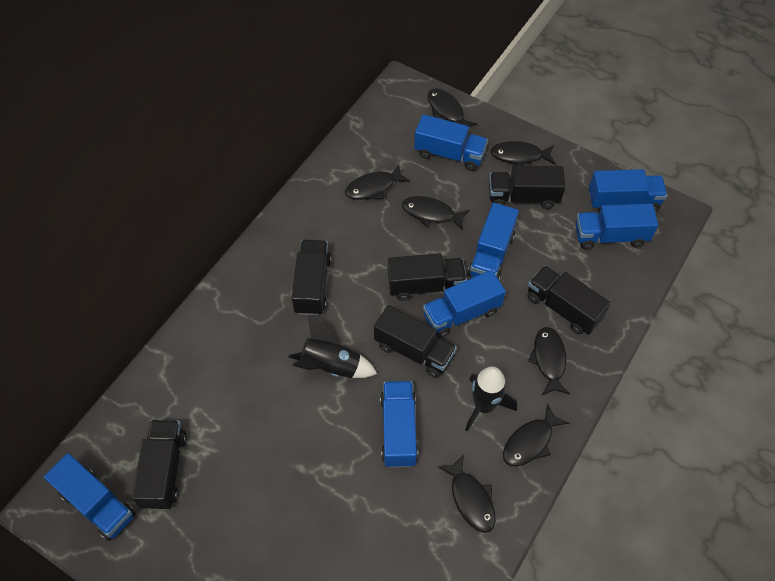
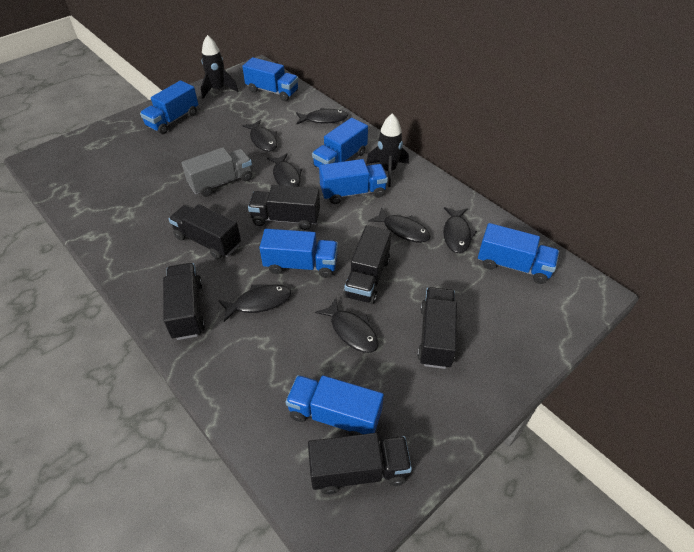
grey truck: 0 -> 1

